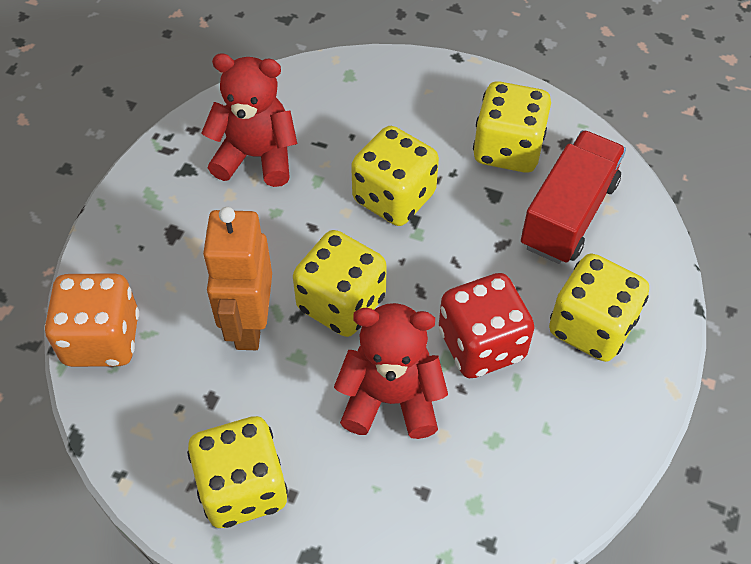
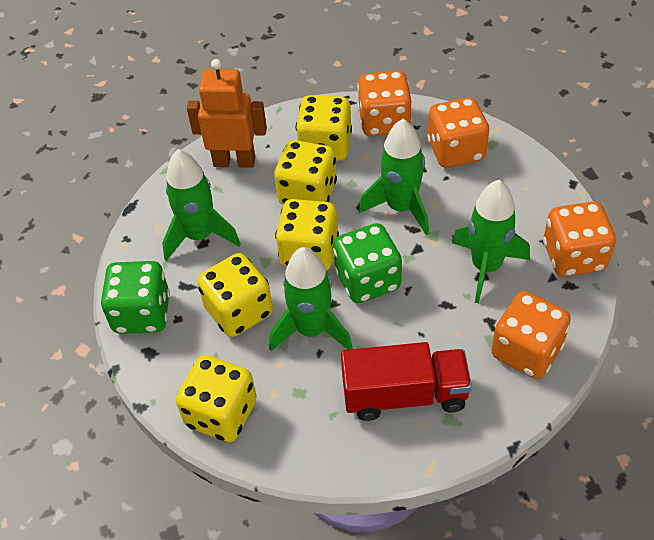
green dice: 0 -> 2
green rocket: 0 -> 4
orange dice: 1 -> 4
red dice: 1 -> 0
red teddy bear: 2 -> 0

